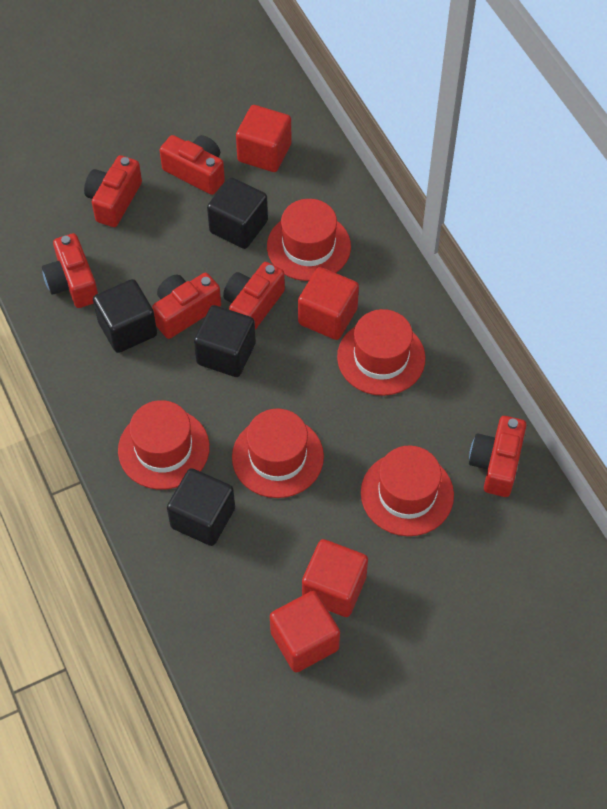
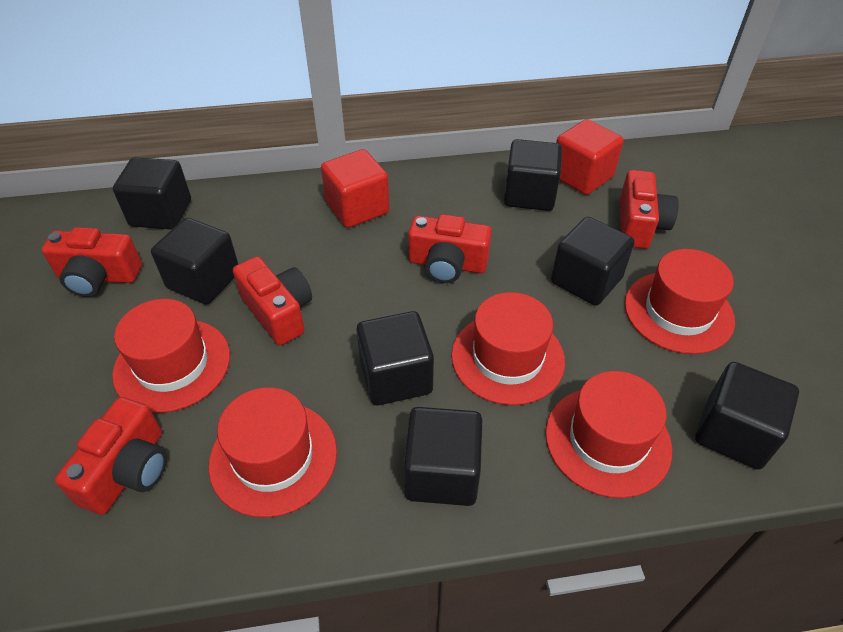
black cube: 4 -> 7
red camera: 6 -> 5
red cube: 4 -> 2

